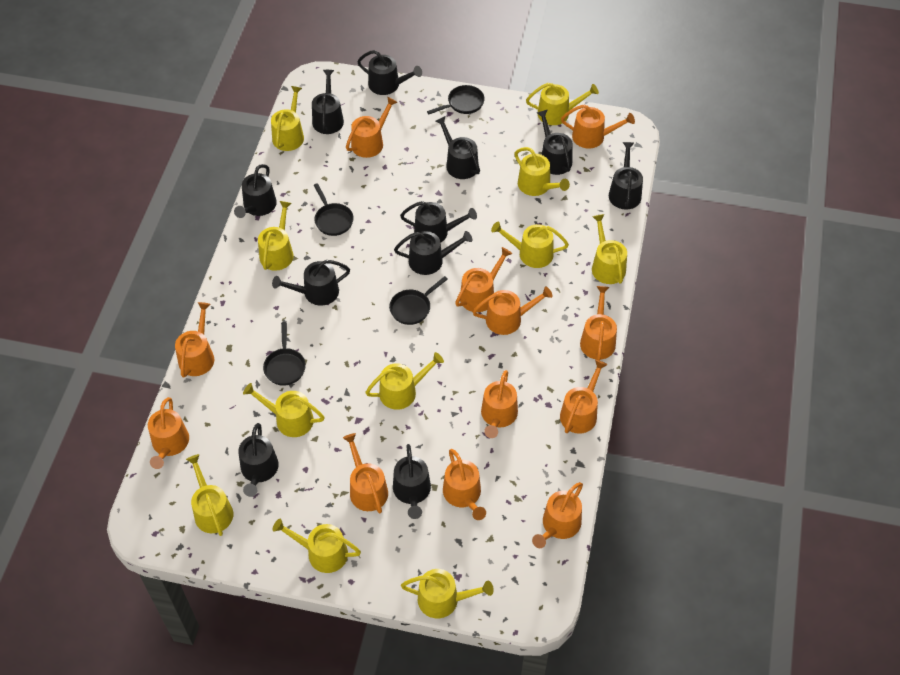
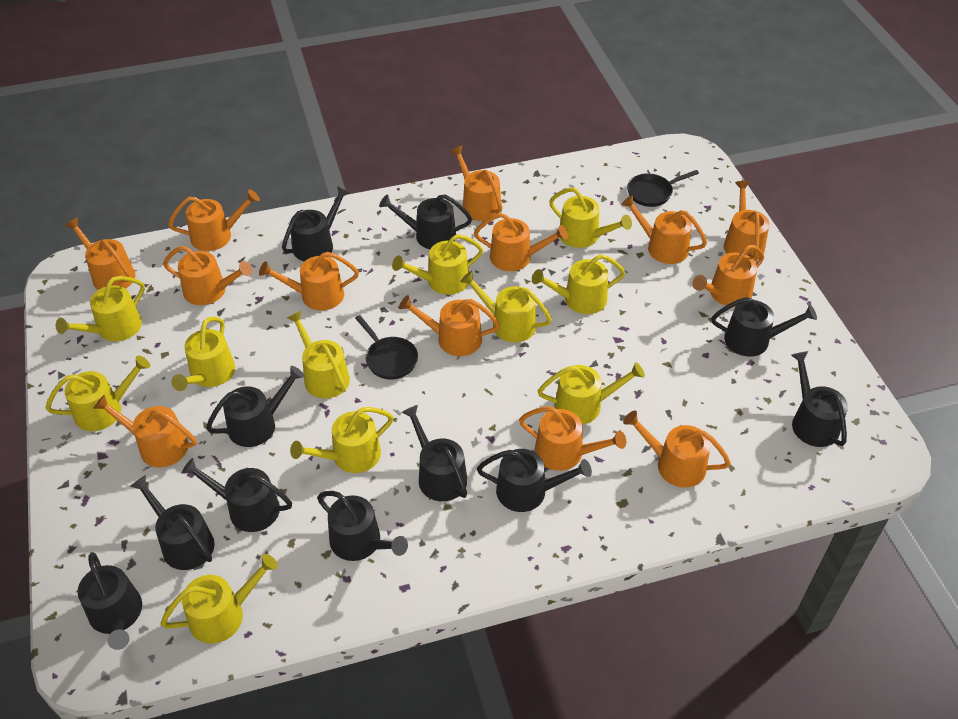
black pan: 4 -> 2
orange watering can: 12 -> 13

